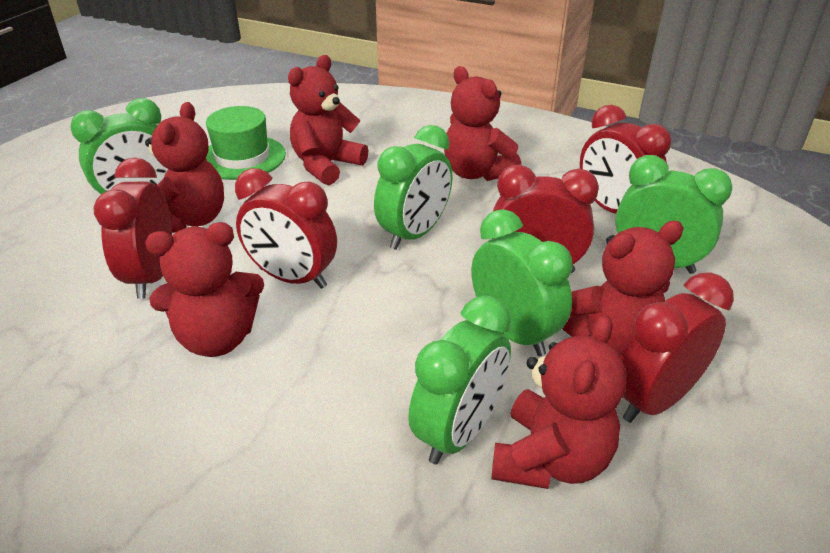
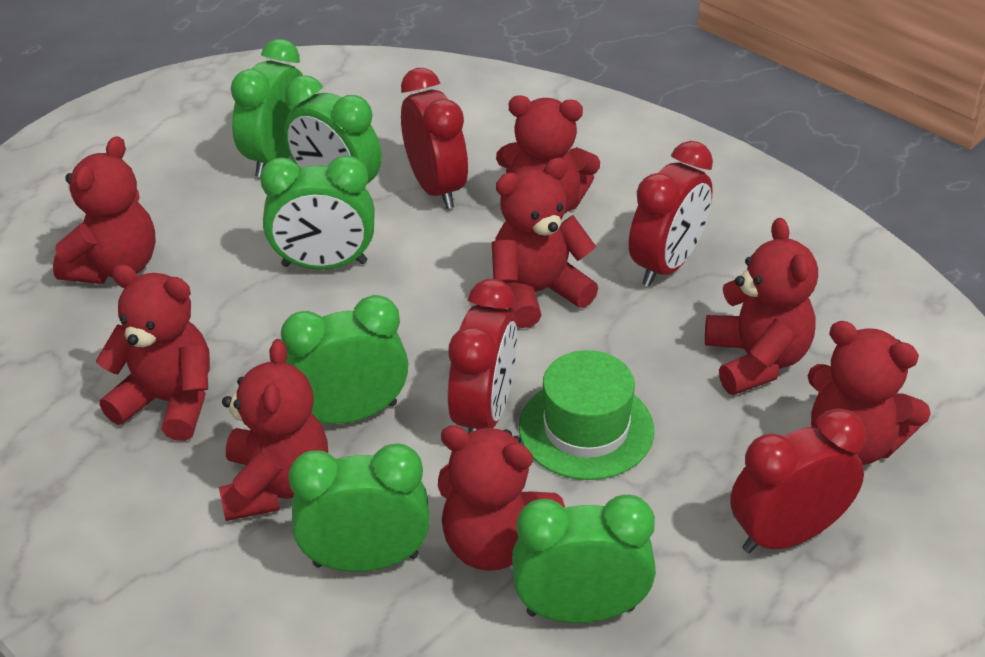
green clock: 5 -> 6
red clock: 5 -> 4
red teddy bear: 6 -> 8

